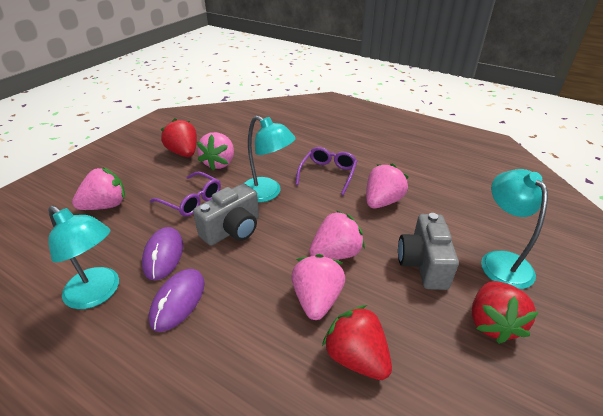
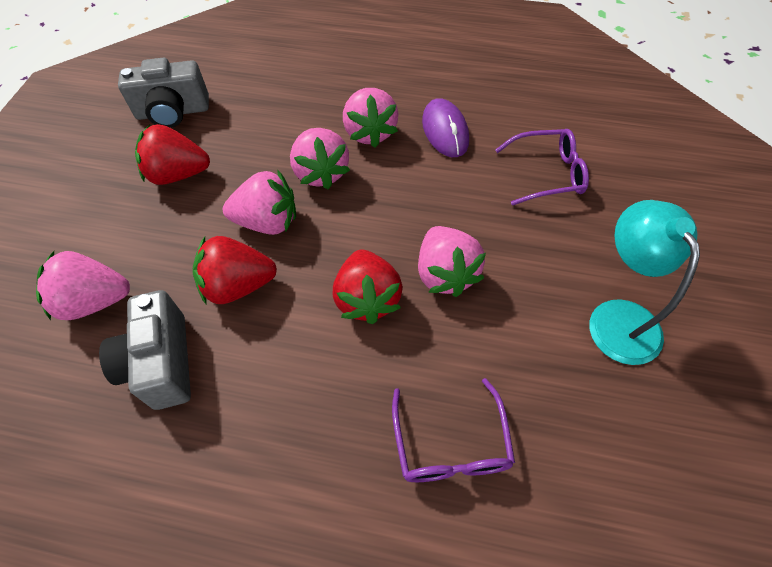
purple mouse: 2 -> 1
turquoise lamp: 3 -> 1

